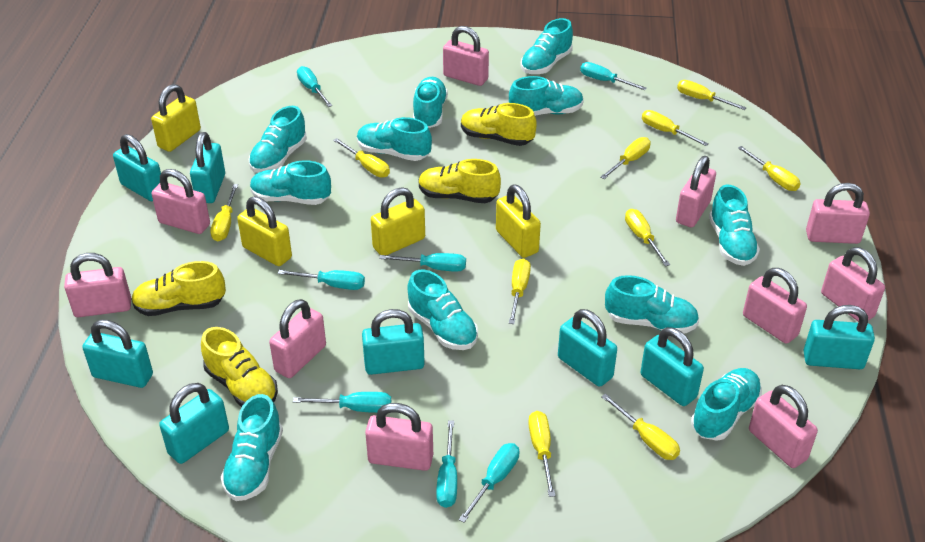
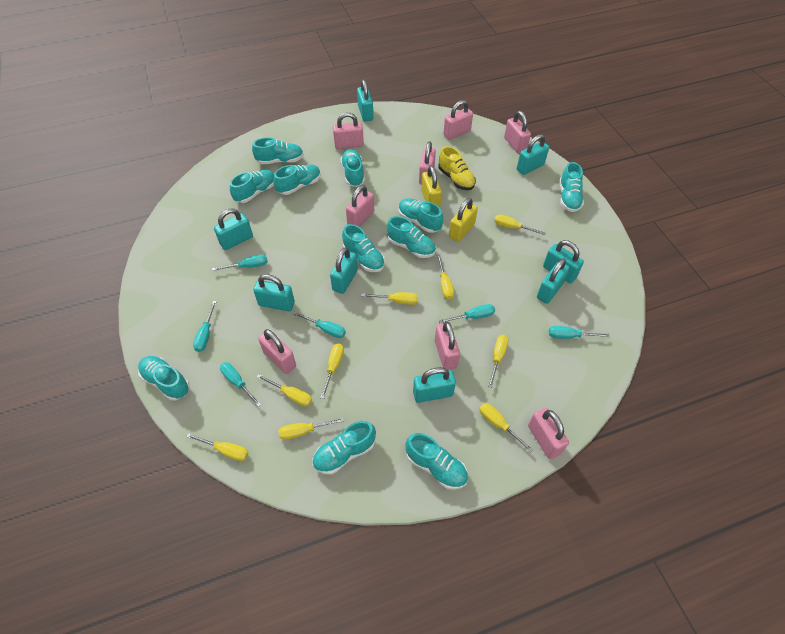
pink padlock: 10 -> 8
turquoise screwdriver: 7 -> 6
yellow padlock: 4 -> 2
yellow screwdriver: 10 -> 9
yellow shoe: 4 -> 1

